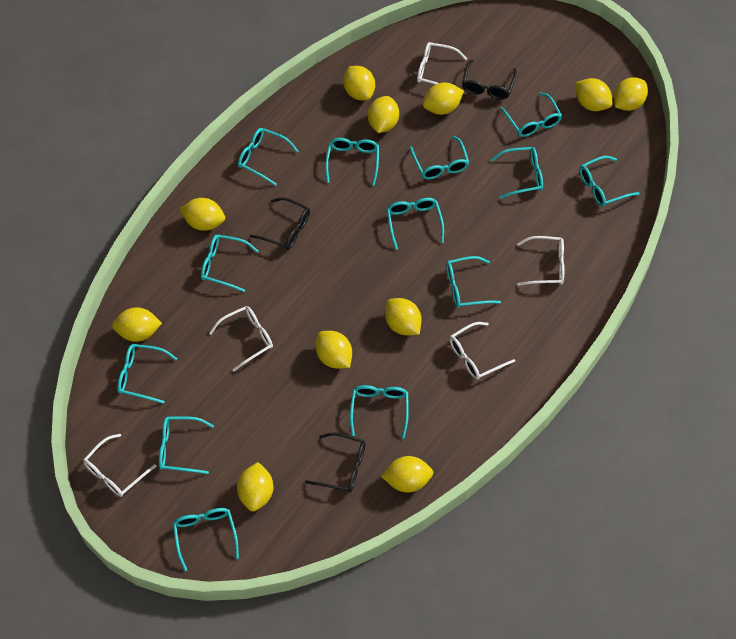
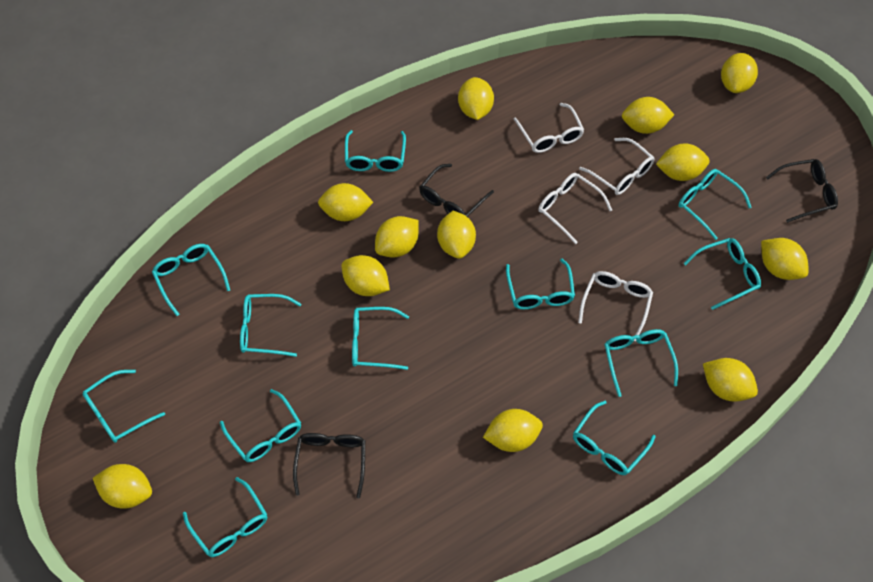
turquoise glasses: 13 -> 12
white glasses: 5 -> 4
yellow lemon: 11 -> 12

